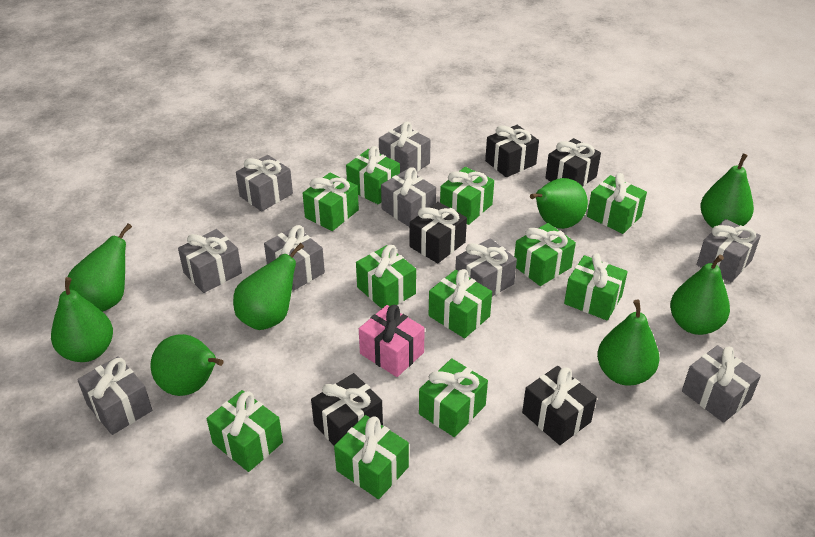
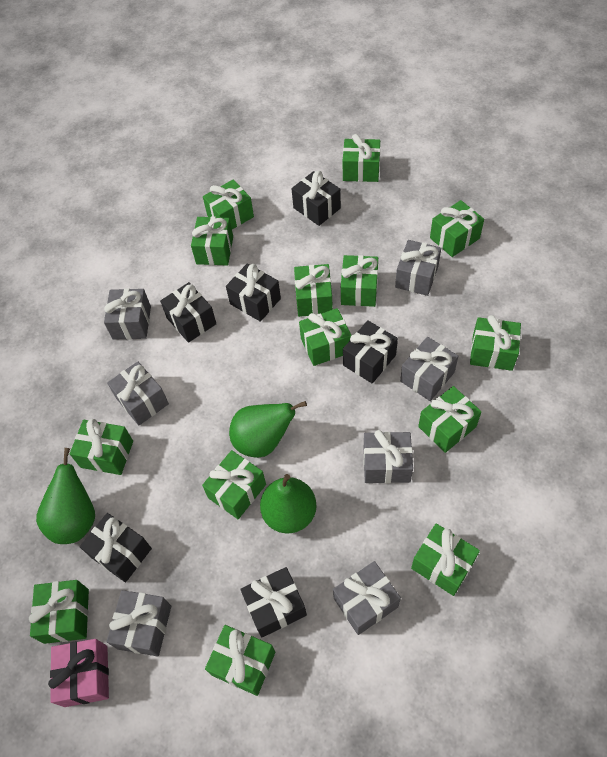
black gift: 5 -> 6
green gift: 11 -> 14
green pear: 8 -> 3
grey gift: 9 -> 7

